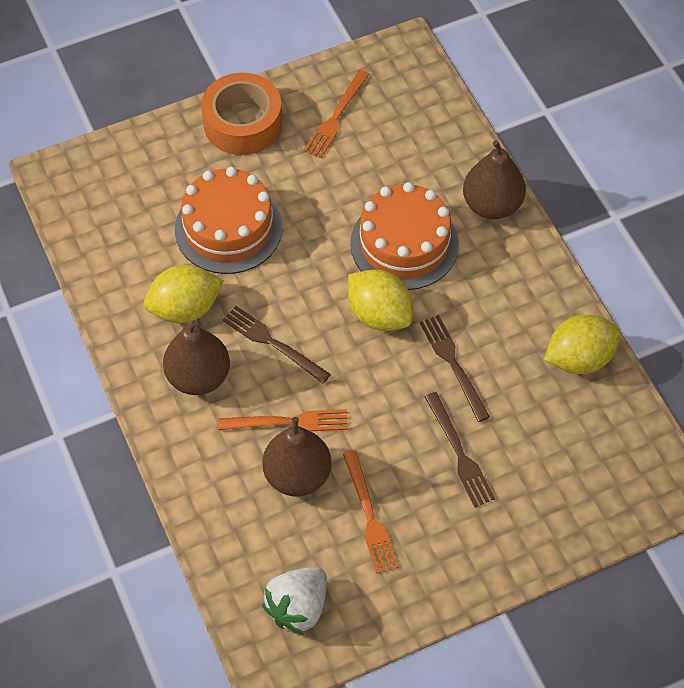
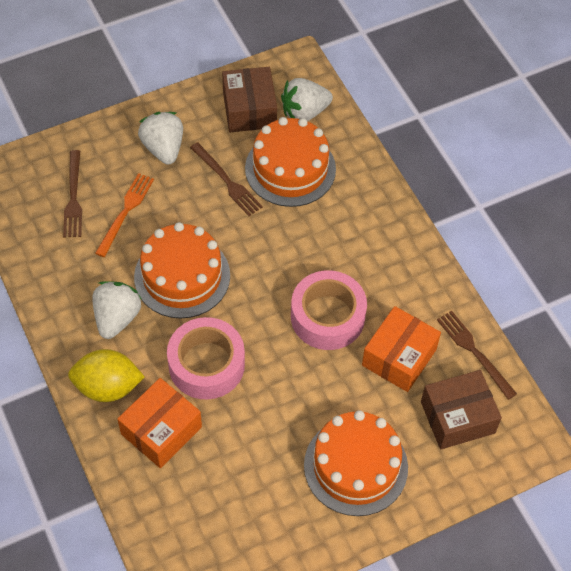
brown box: 0 -> 2
brown pear: 3 -> 0
orange box: 0 -> 2
orange cake: 2 -> 3
orange fork: 3 -> 1
orange tape: 1 -> 0
pink tape: 0 -> 2
white strawberry: 1 -> 3
yellow lemon: 3 -> 1

